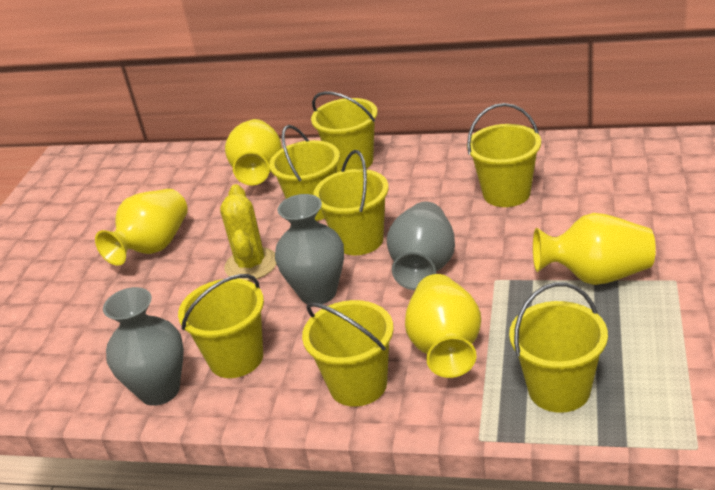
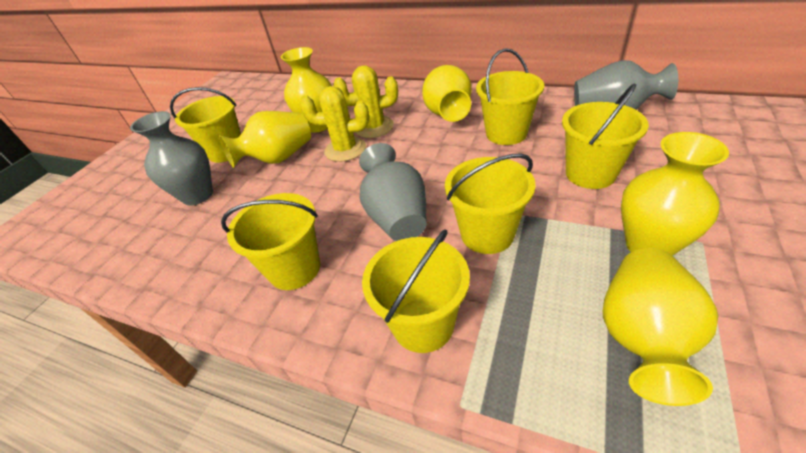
yellow bucket: 7 -> 6
yellow cactus: 1 -> 2
yellow vase: 4 -> 5

